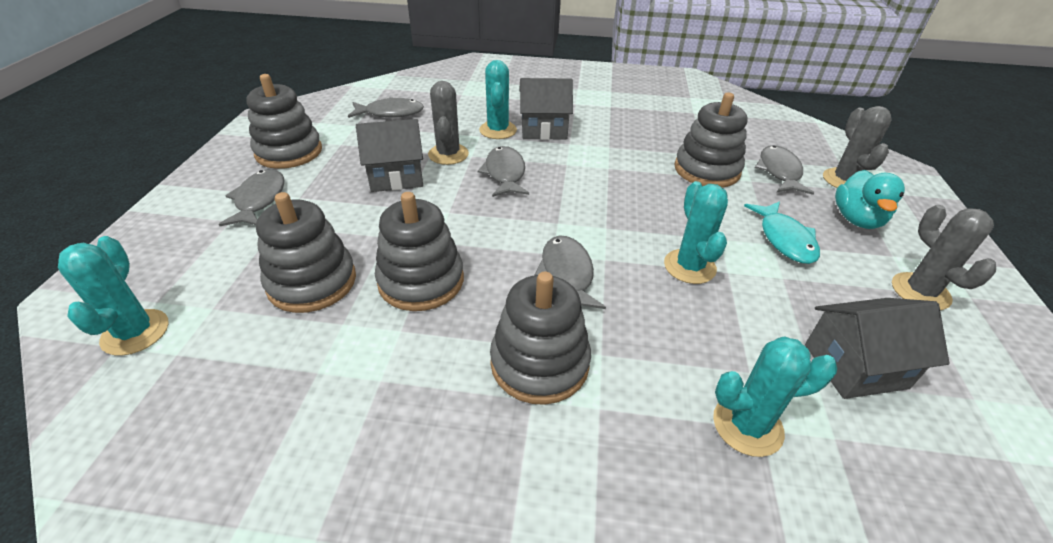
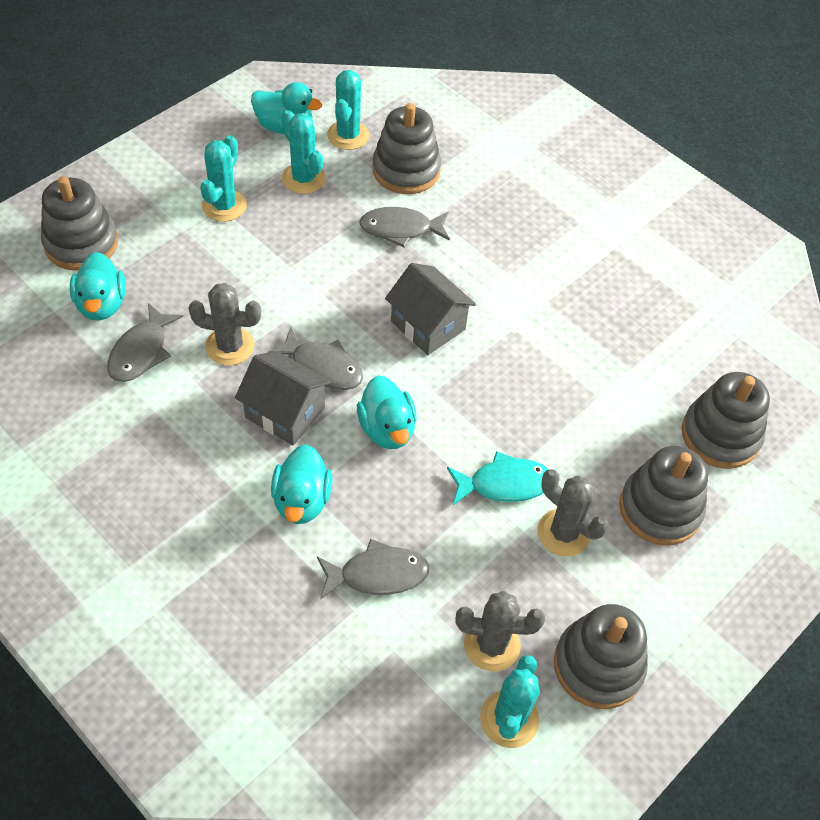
grey fish: 5 -> 4
grey house: 3 -> 2
turquoise duck: 1 -> 4

